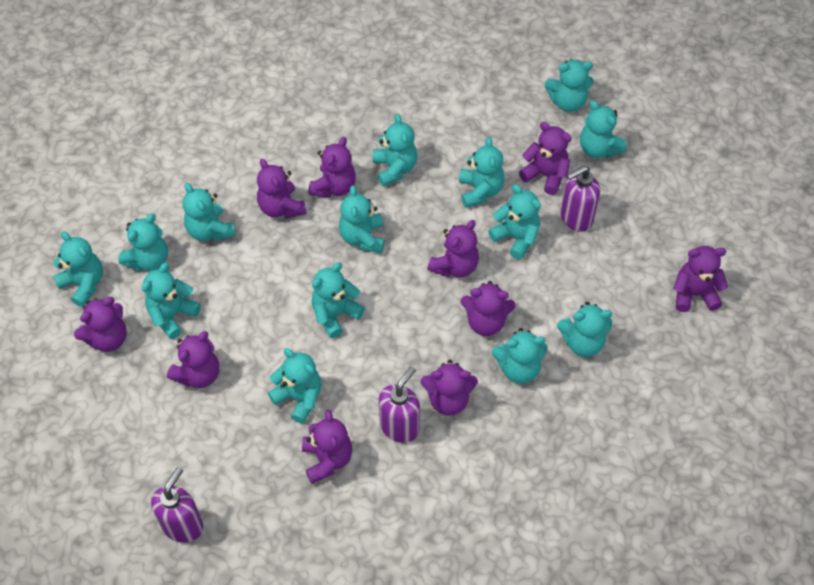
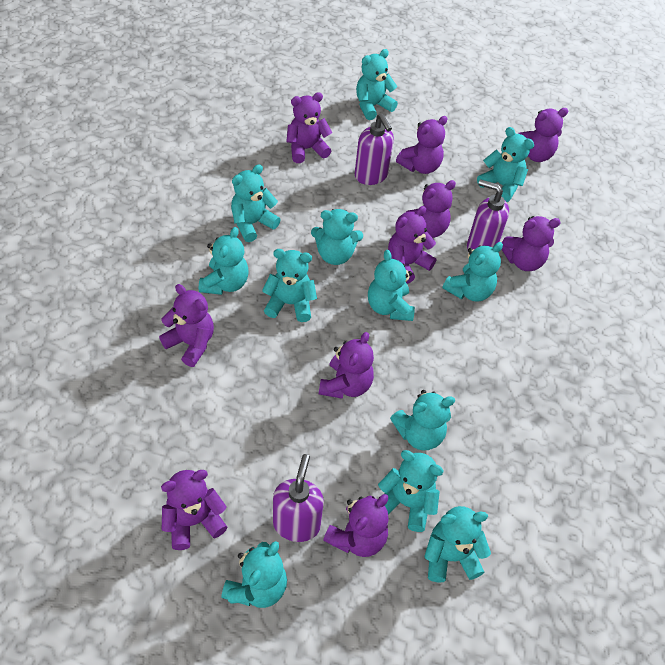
turquoise teddy bear: 14 -> 12

